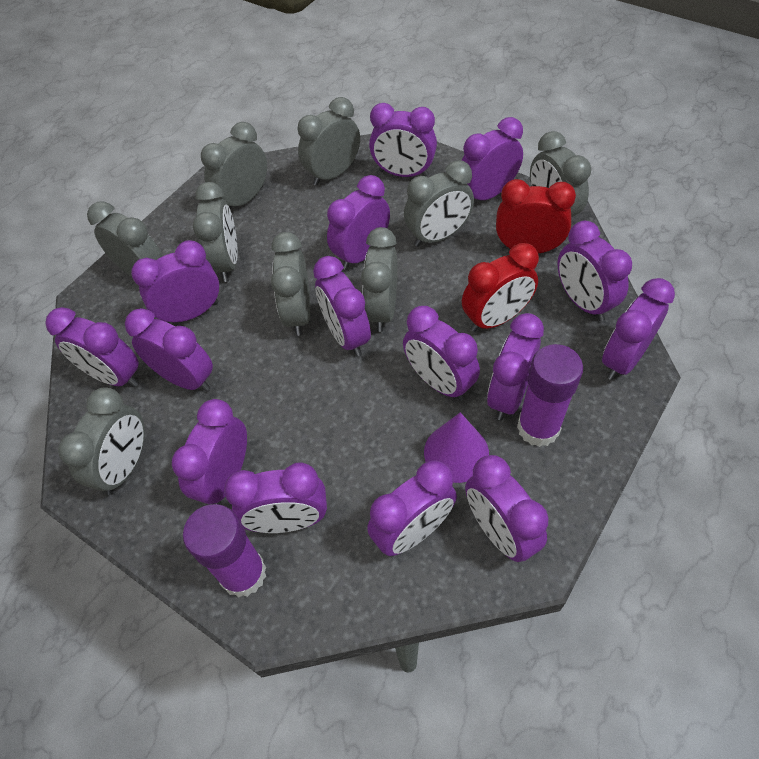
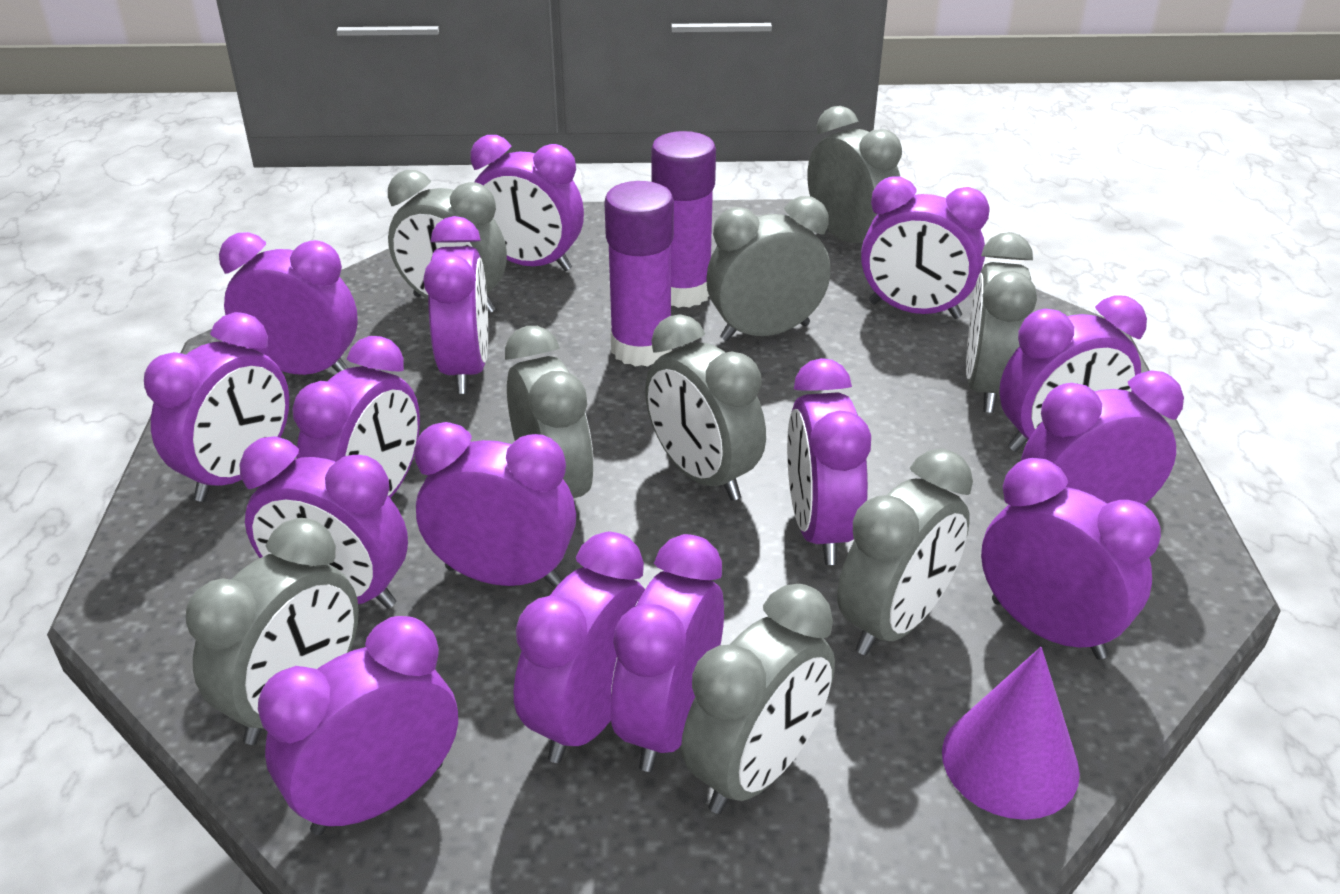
red clock: 2 -> 0

